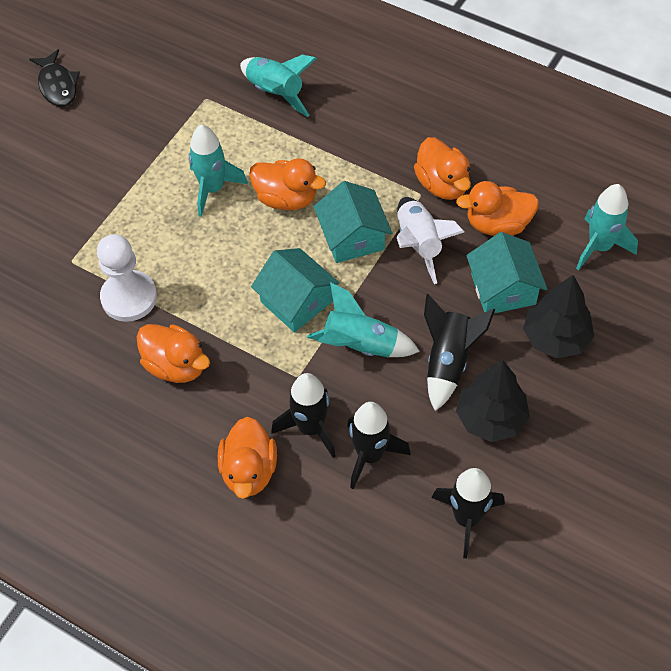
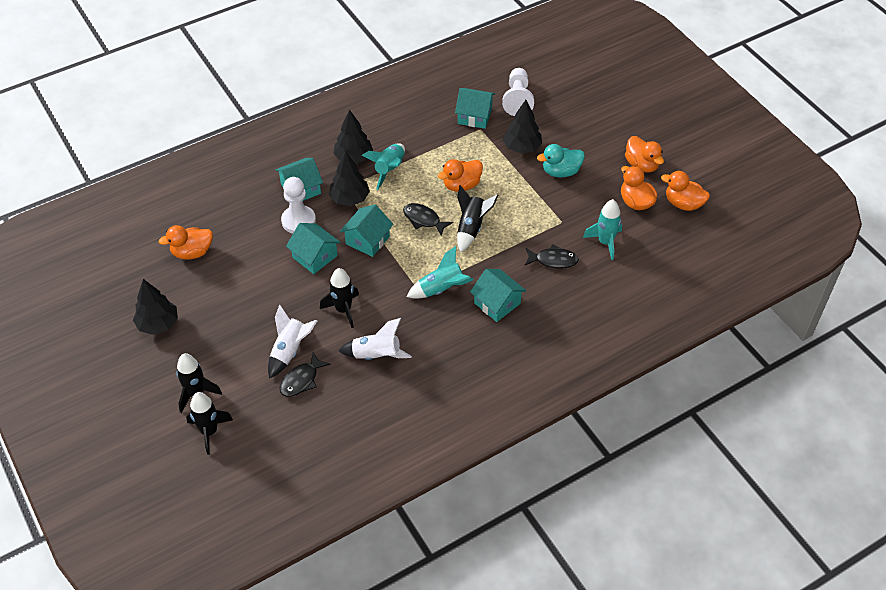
black fish: 1 -> 3
black tree: 2 -> 4
turquoise duck: 0 -> 1
turquoise house: 3 -> 5
turquoise rocket: 4 -> 3
white pawn: 1 -> 2
white rocket: 1 -> 2

